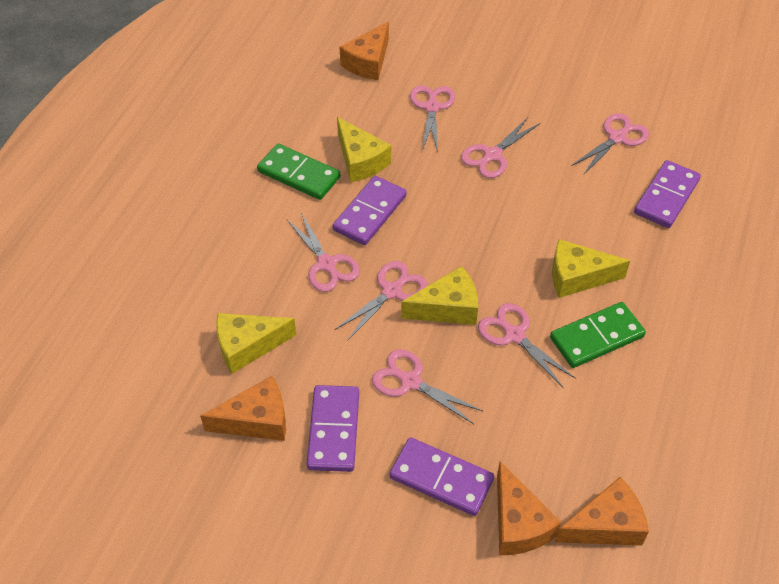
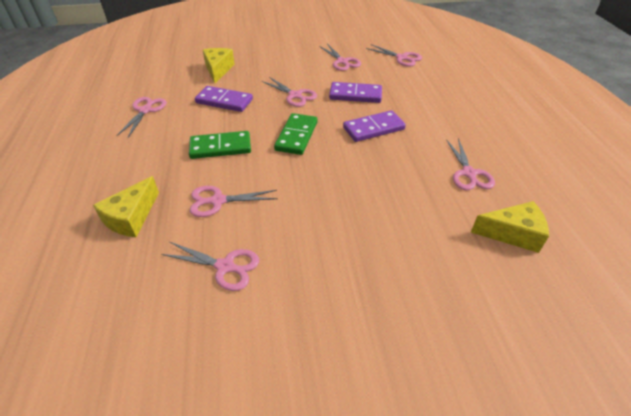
orange cheese: 4 -> 0
purple domino: 4 -> 3
yellow cheese: 4 -> 3

